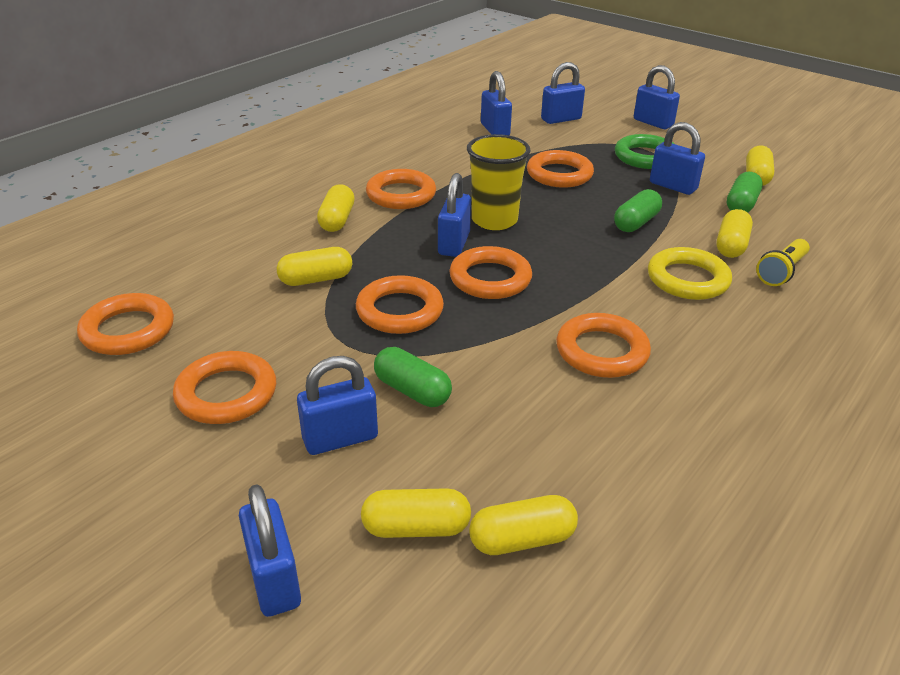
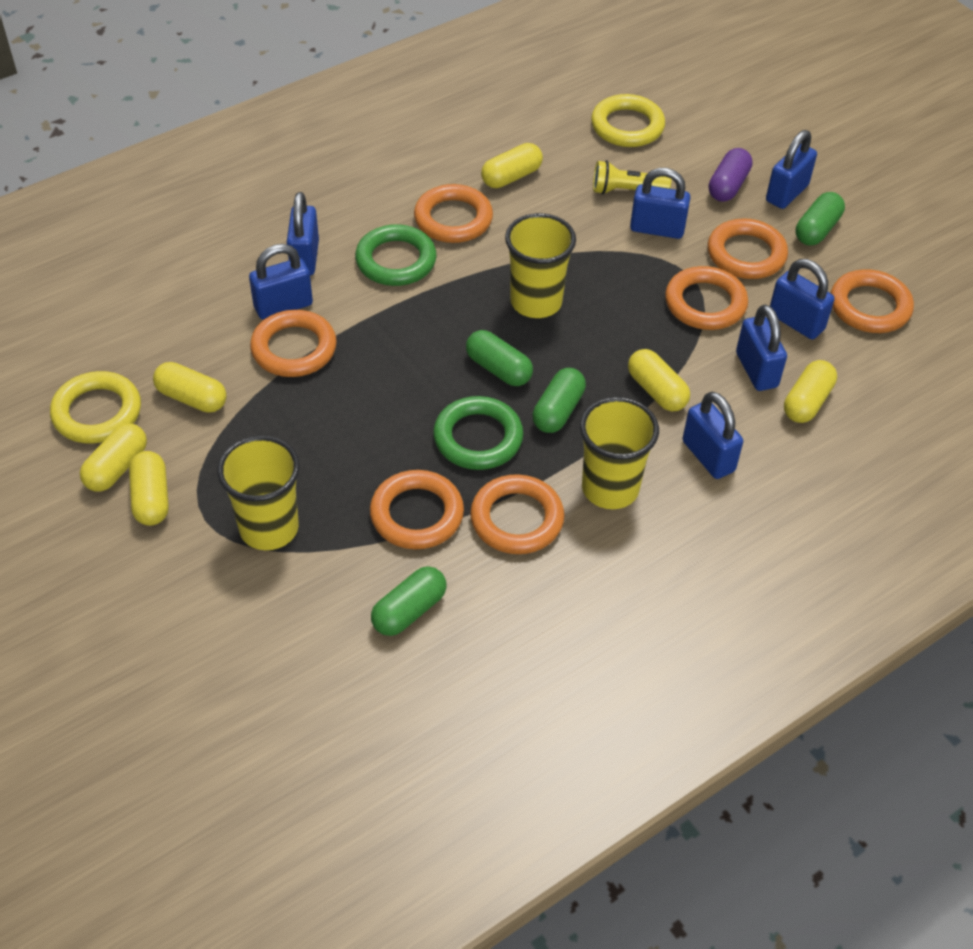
green capsule: 3 -> 4
green ring: 1 -> 2
purple capsule: 0 -> 1
yellow cup: 1 -> 3
yellow ring: 1 -> 2

